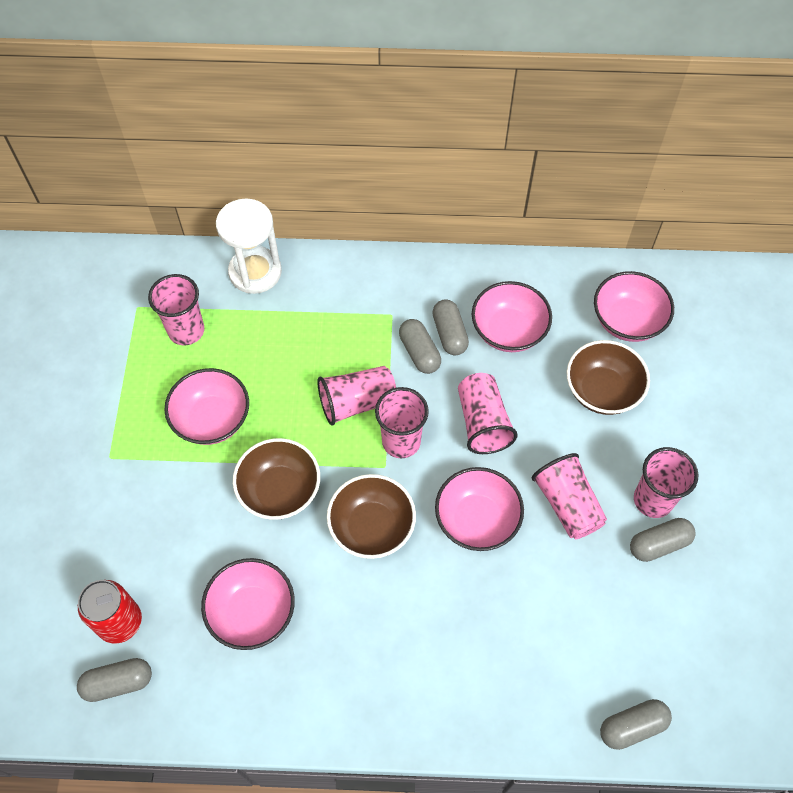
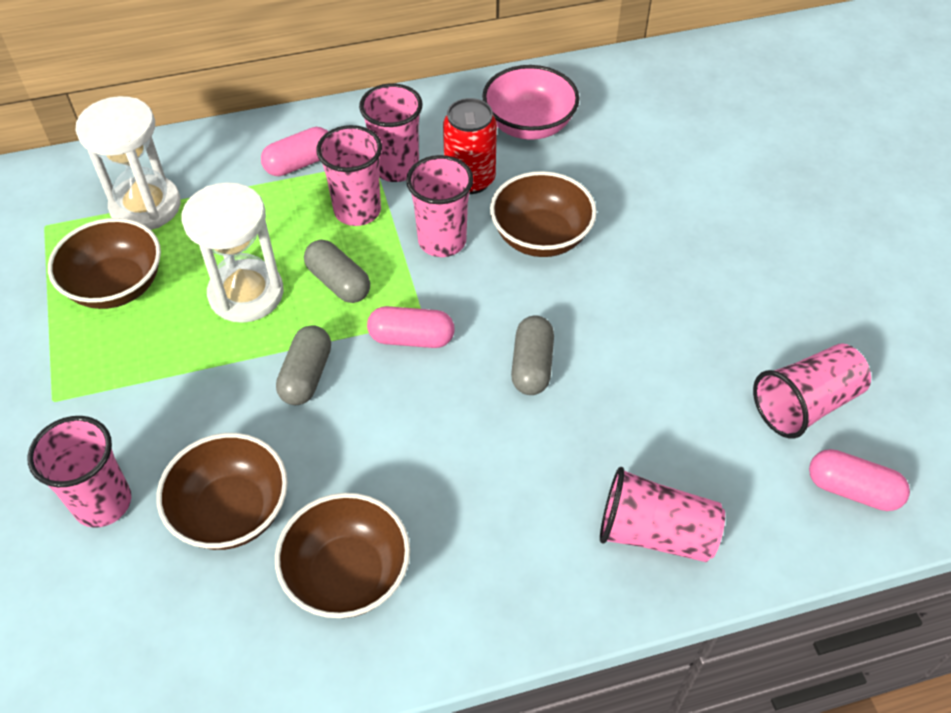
brown bowl: 3 -> 4
grey capsule: 5 -> 3
pink bowl: 5 -> 1
pink capsule: 0 -> 3
white hourglass: 1 -> 2

